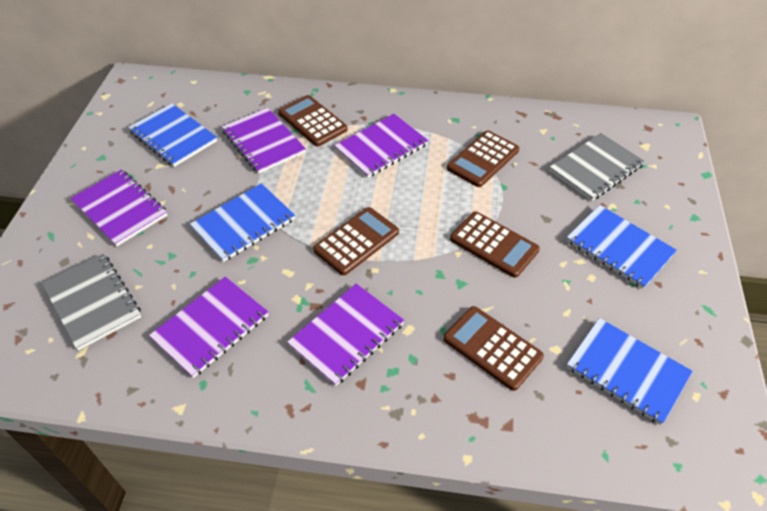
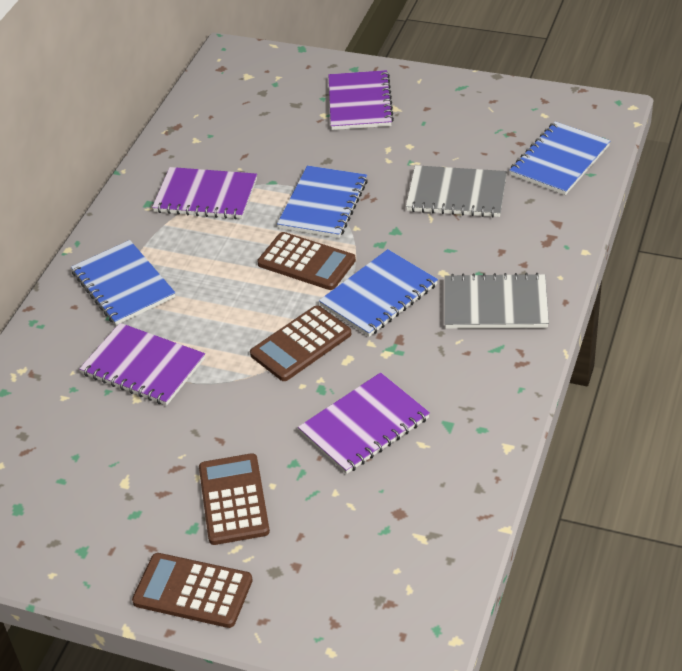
brown calculator: 5 -> 4
purple notebook: 5 -> 4

